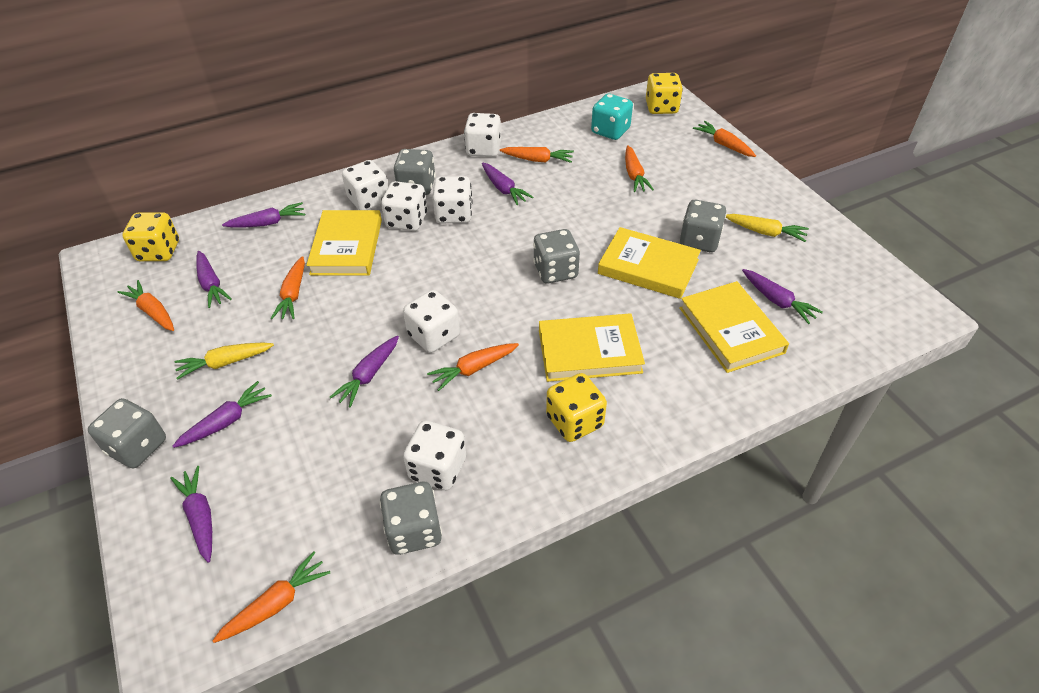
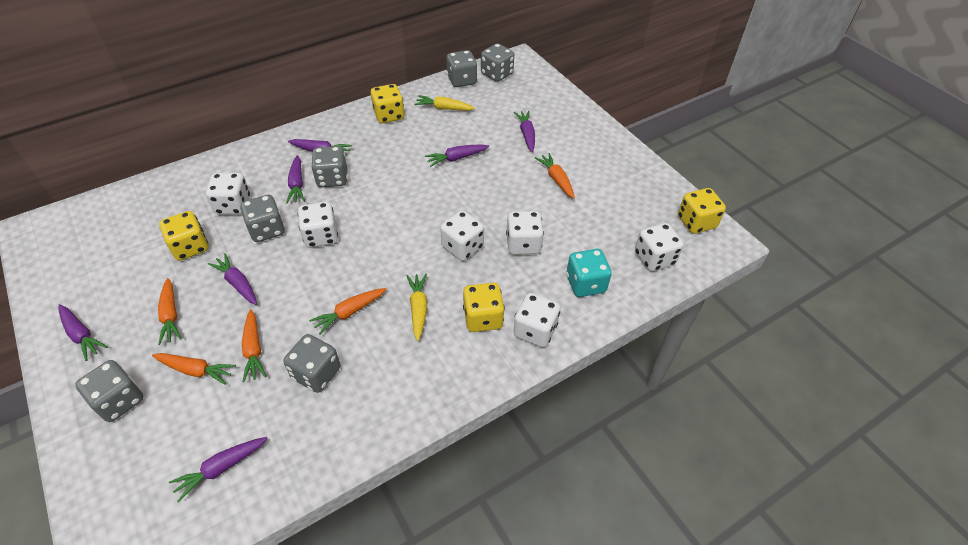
grey dice: 5 -> 6
orange carrot: 7 -> 5
yellow book: 4 -> 0
yellow dice: 3 -> 4

